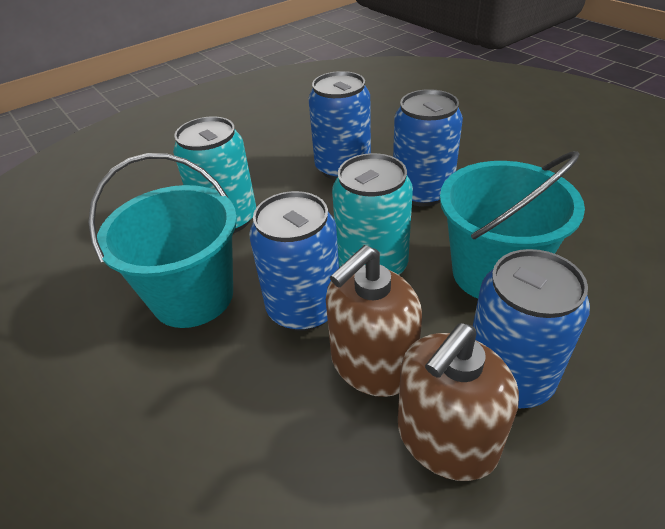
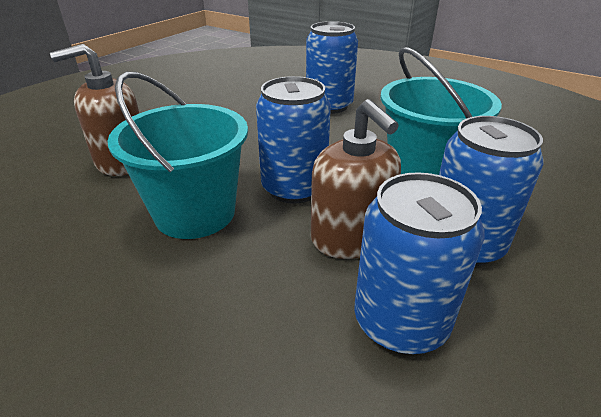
turquoise can: 2 -> 0

